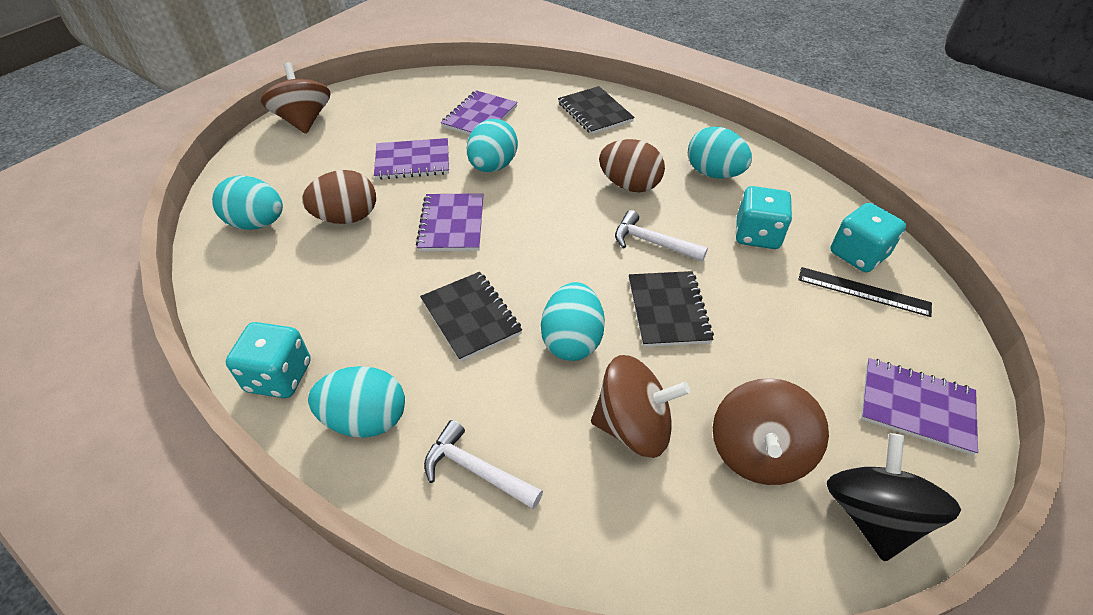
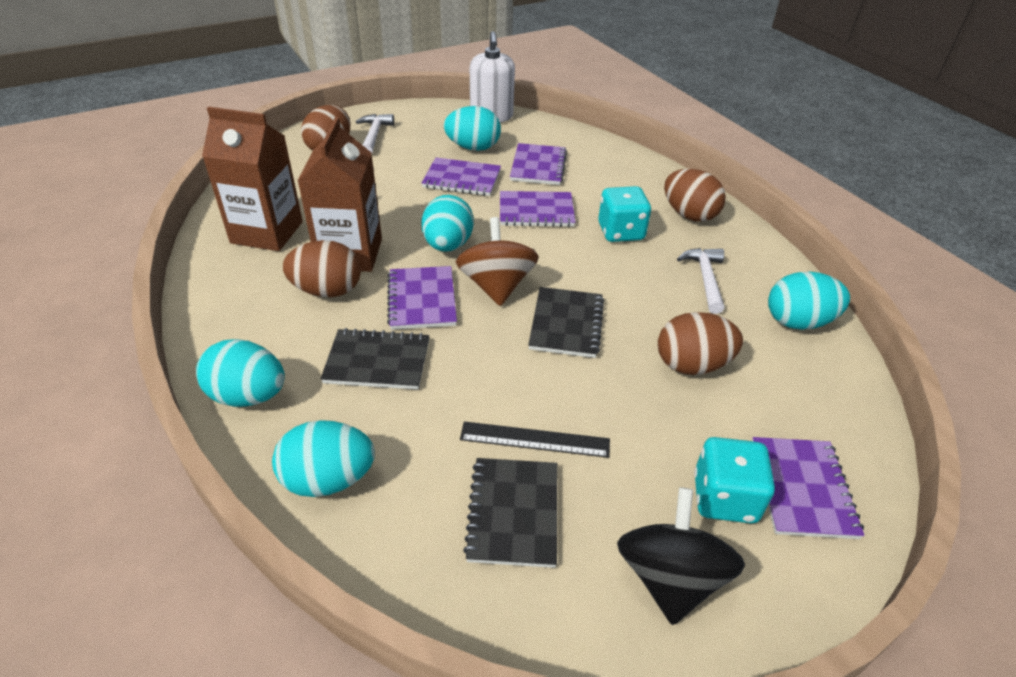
brown carton: 0 -> 2
brown egg: 2 -> 4
brown spinning top: 3 -> 1
purple notebook: 4 -> 5
turquoise dice: 3 -> 2
white soap dispenser: 0 -> 1

